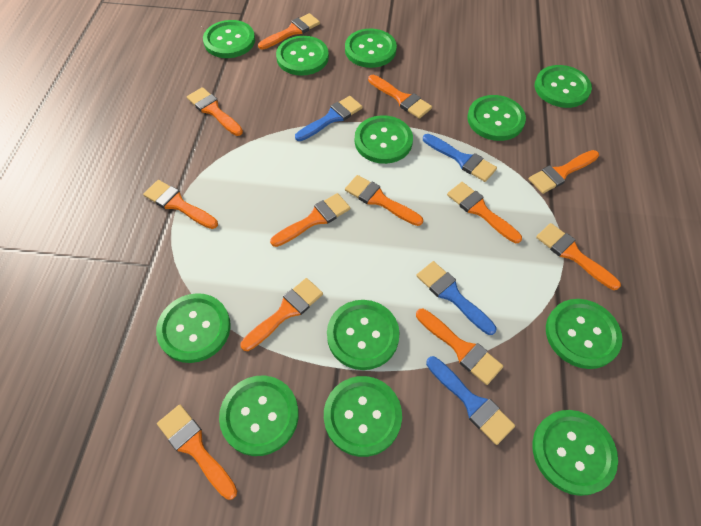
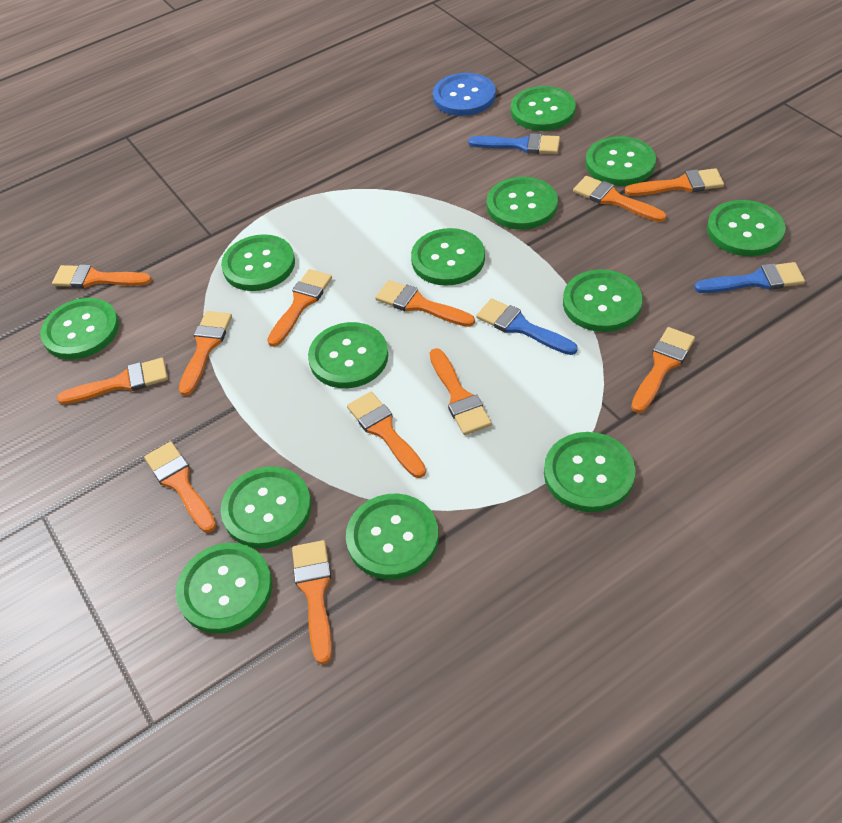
blue brush: 4 -> 3
blue button: 0 -> 1
green button: 12 -> 13

